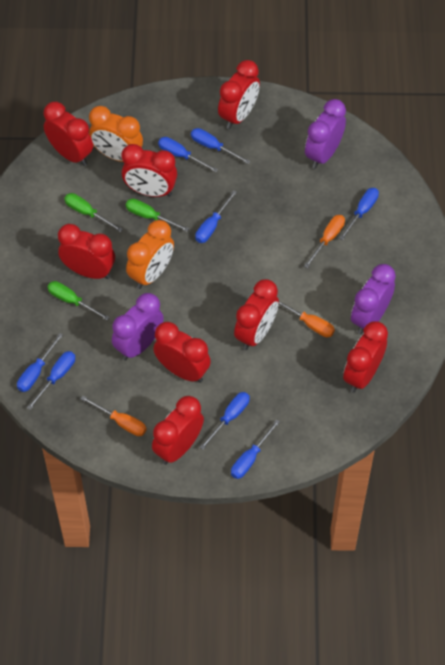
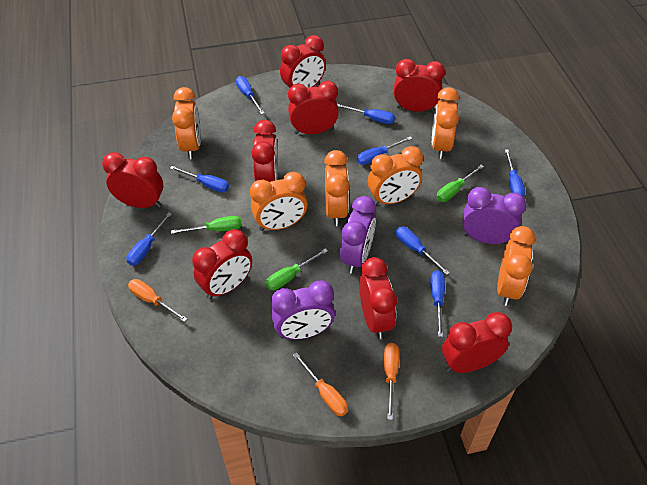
orange clock: 2 -> 6

